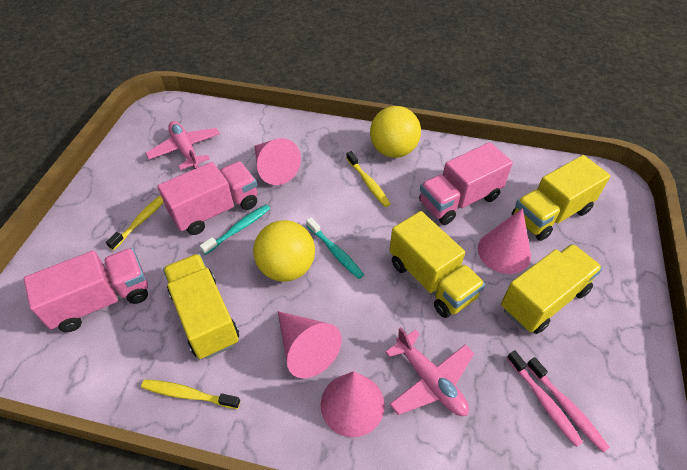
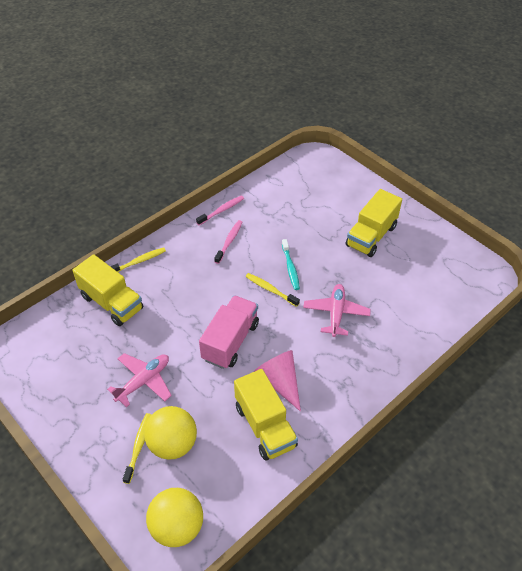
pink cone: 4 -> 1
pink truck: 3 -> 1
turquoise toothbrush: 2 -> 1
yellow truck: 4 -> 3

